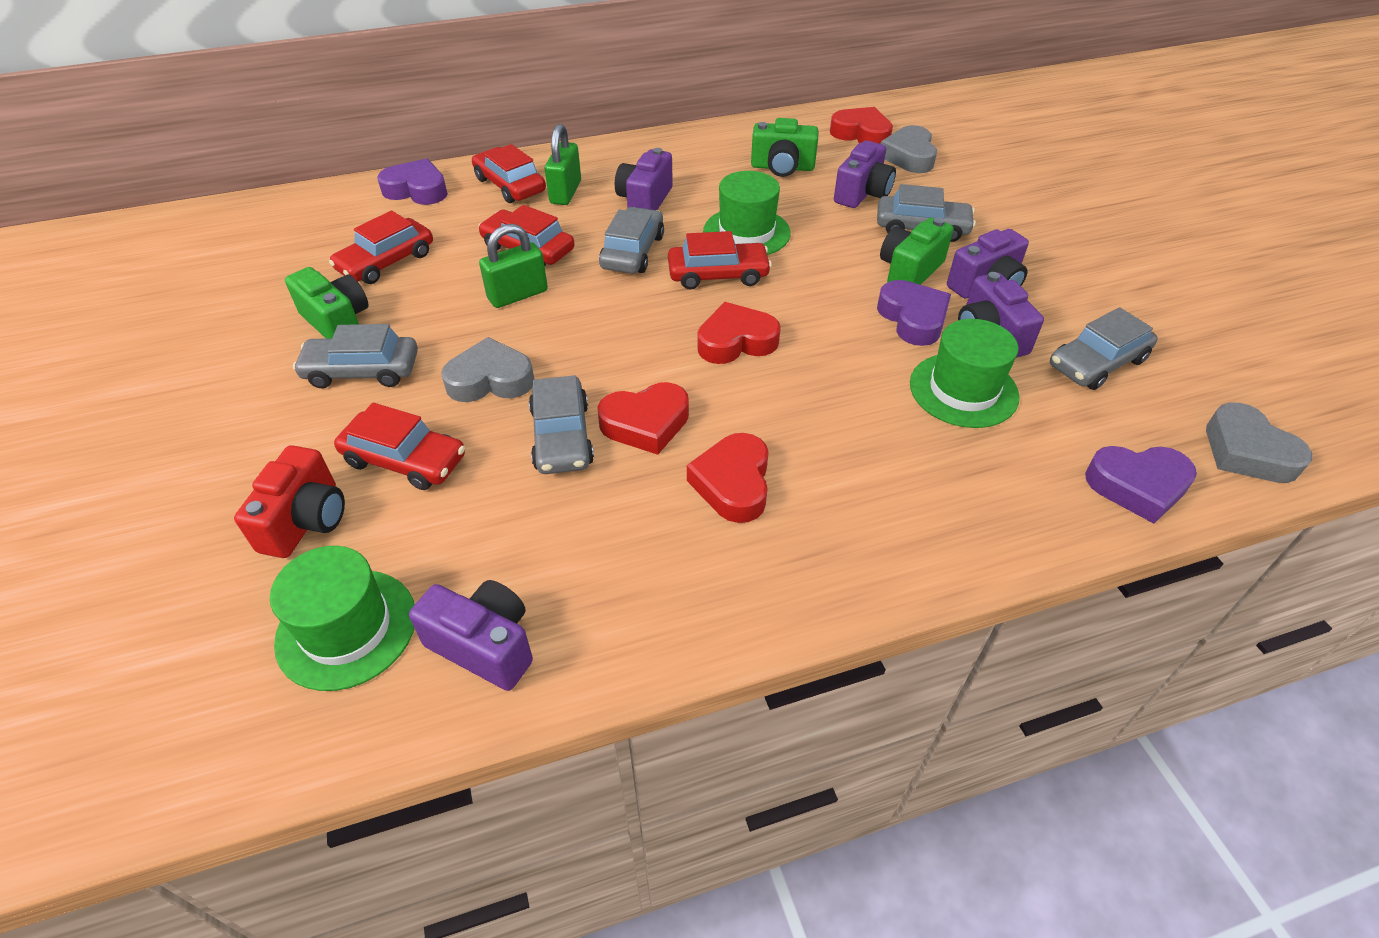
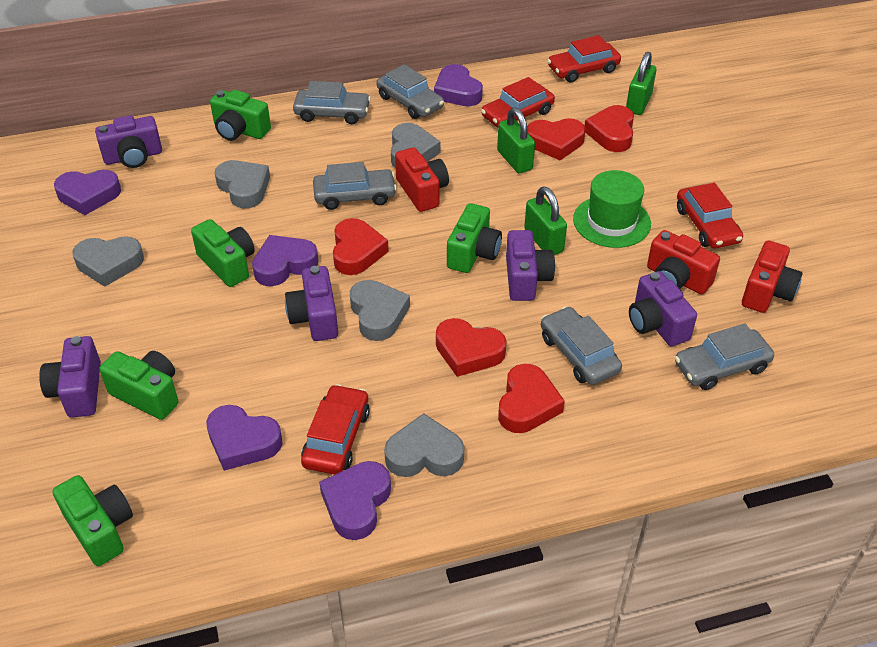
green camera: 3 -> 5
green hat: 3 -> 1
green padlock: 2 -> 3
grey heart: 3 -> 5
purple heart: 3 -> 5
red camera: 1 -> 3
red car: 5 -> 4
red heart: 4 -> 5

